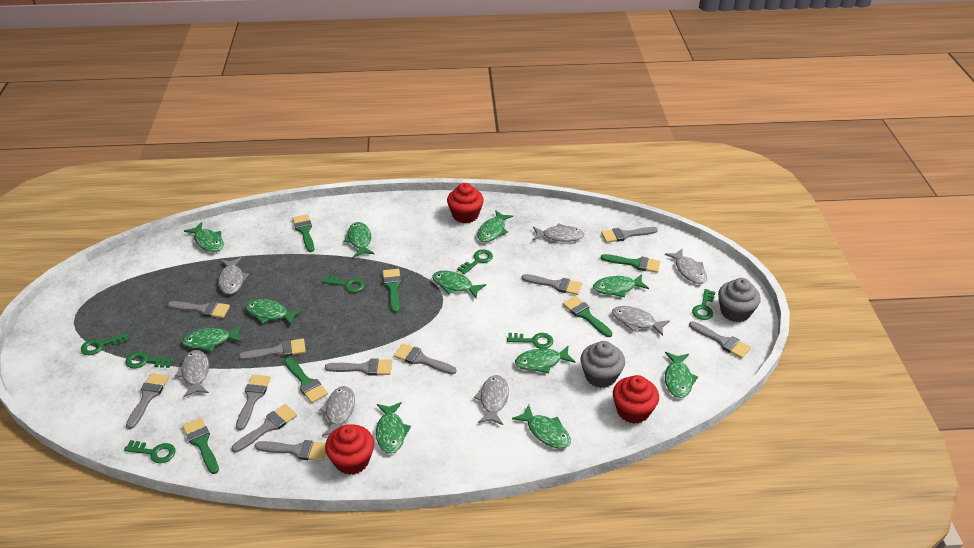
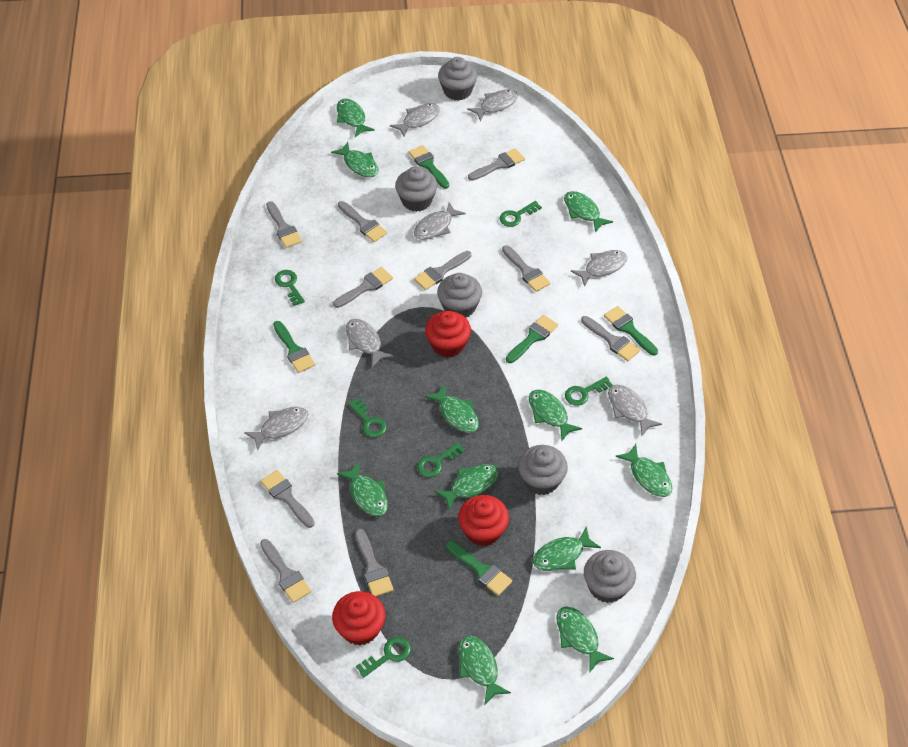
green brush: 6 -> 5
green key: 7 -> 6
grey brush: 11 -> 10
grey cupcake: 2 -> 5

